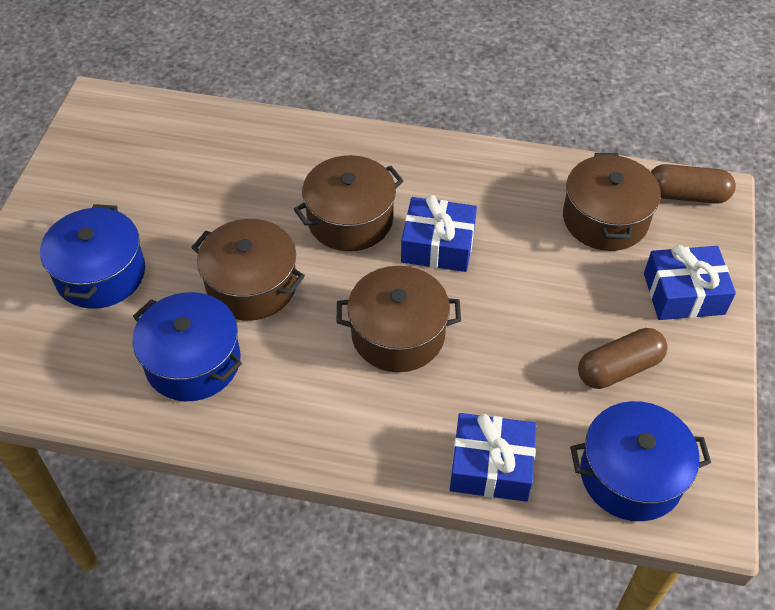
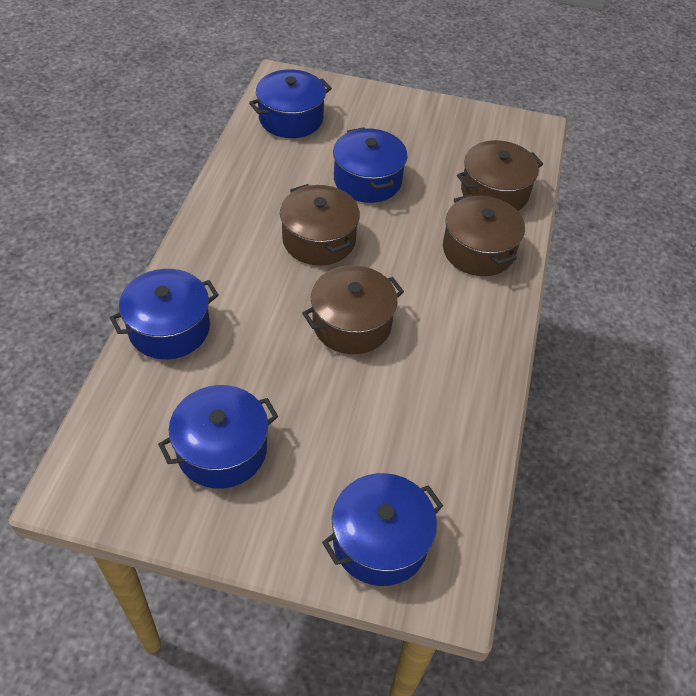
blue gift: 3 -> 0
blue pot: 3 -> 5
brown capsule: 2 -> 0

